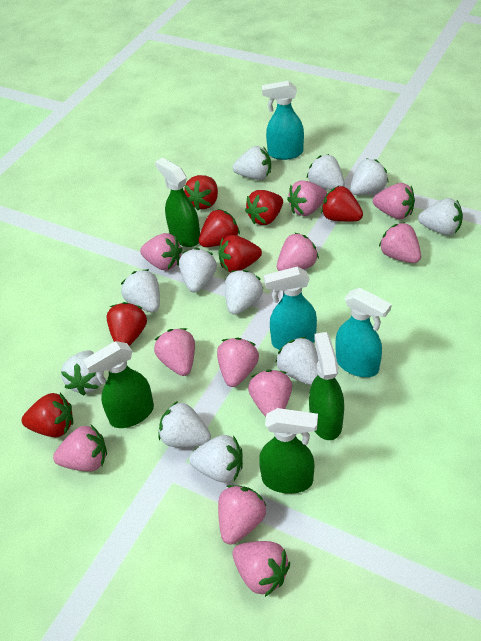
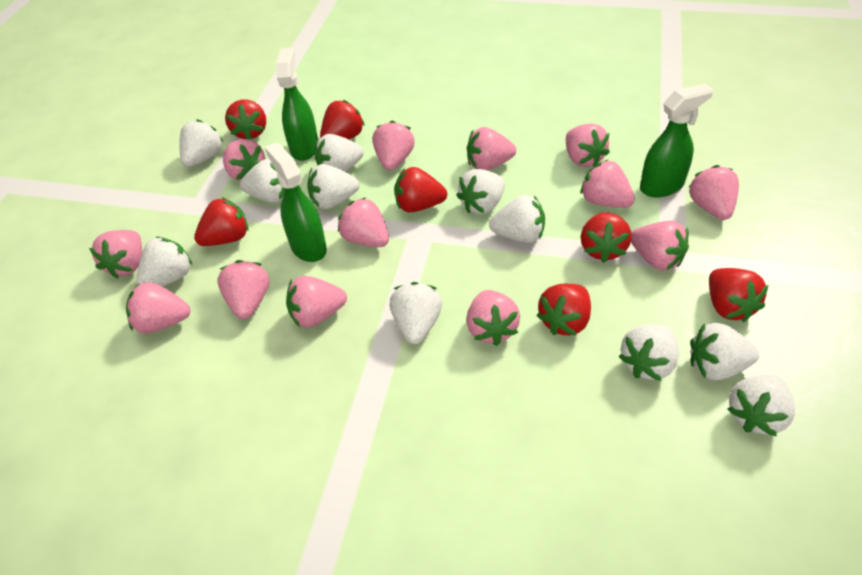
green spray bottle: 4 -> 3
pink strawberry: 11 -> 13
turquoise spray bottle: 3 -> 0

